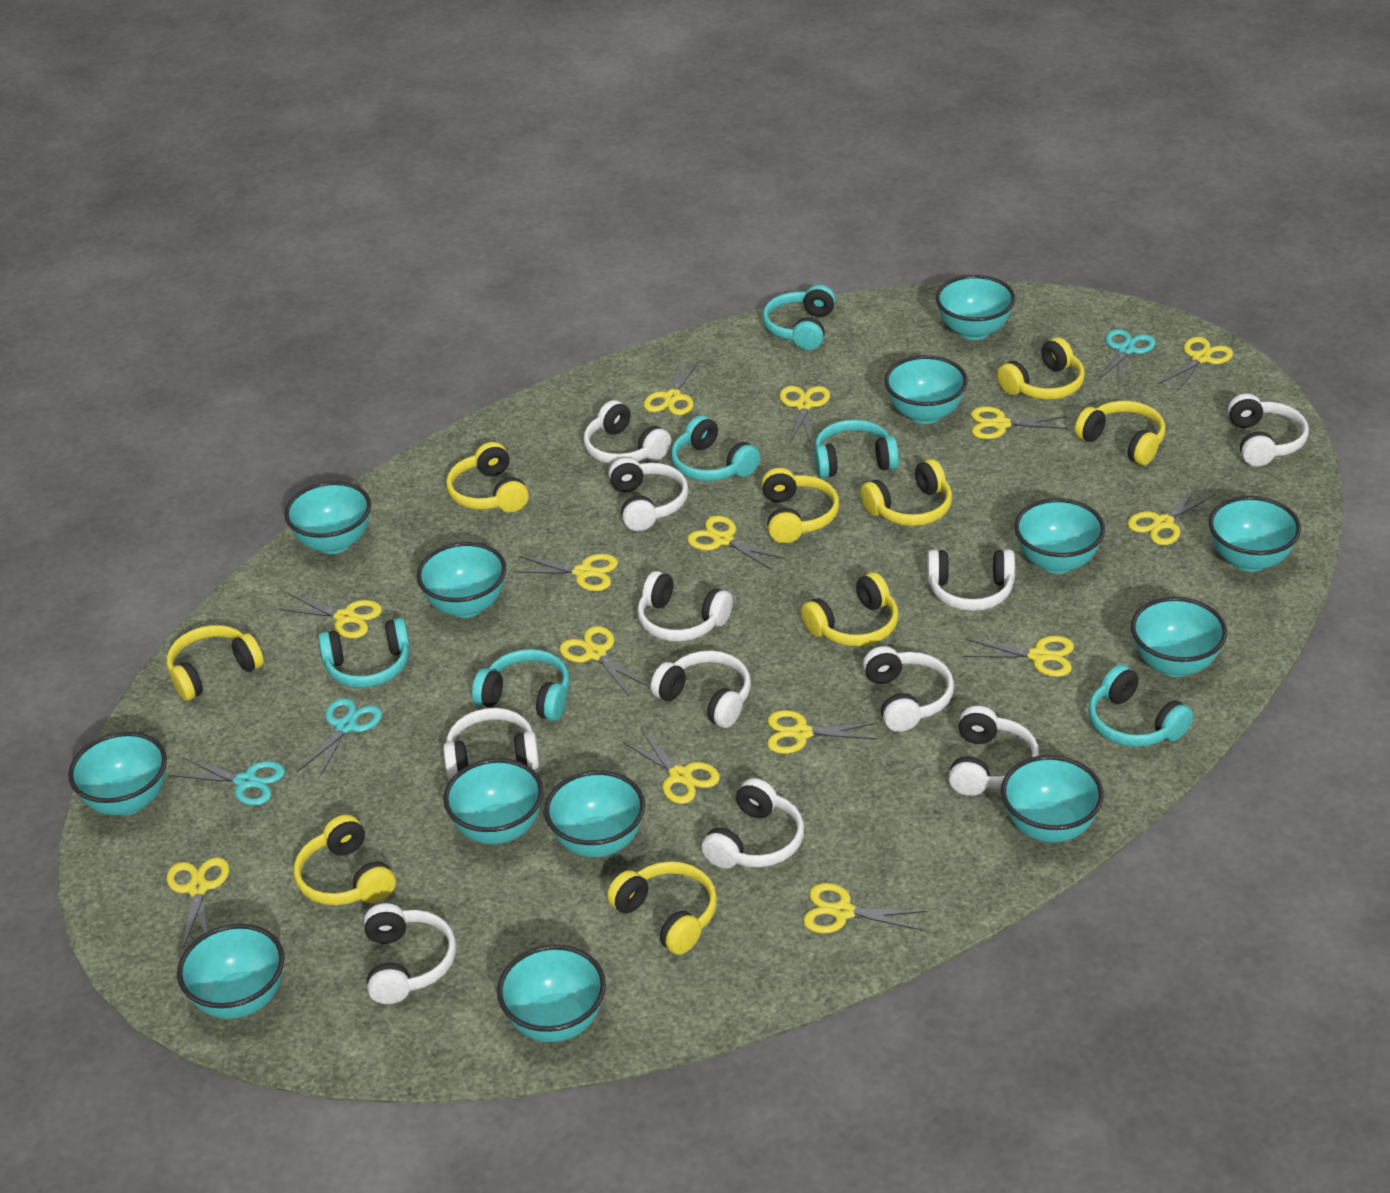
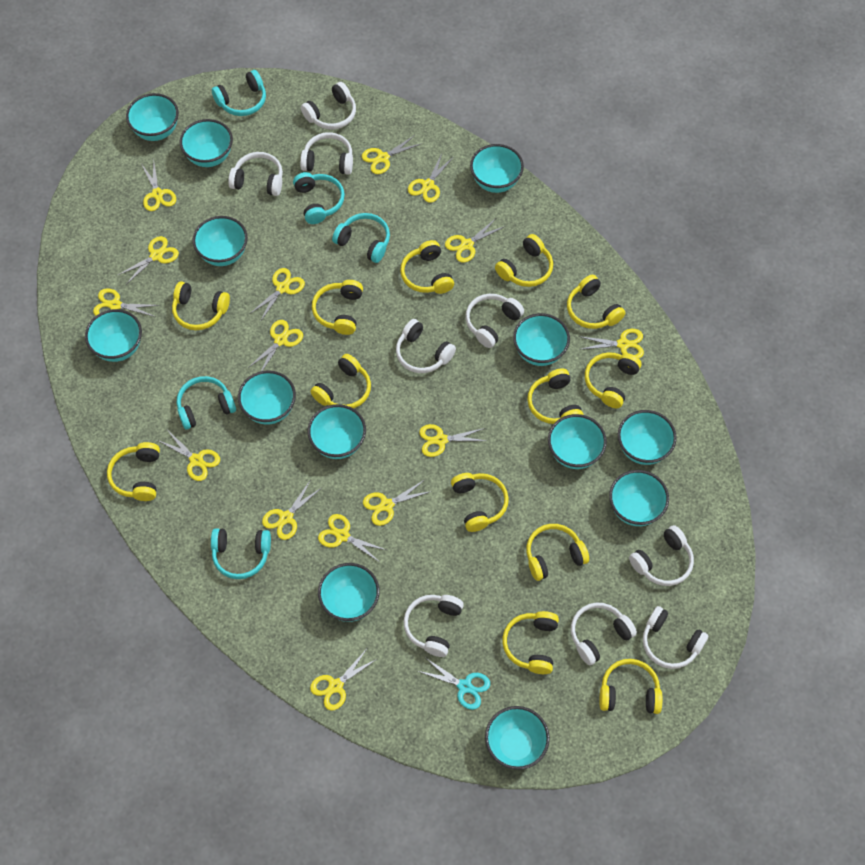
turquoise headphones: 6 -> 5
turquoise scissors: 3 -> 1
white headphones: 11 -> 9
yellow headphones: 9 -> 13
yellow scissors: 14 -> 15

